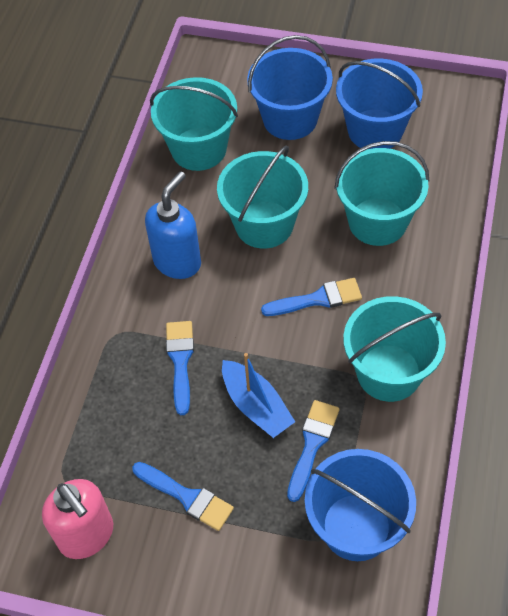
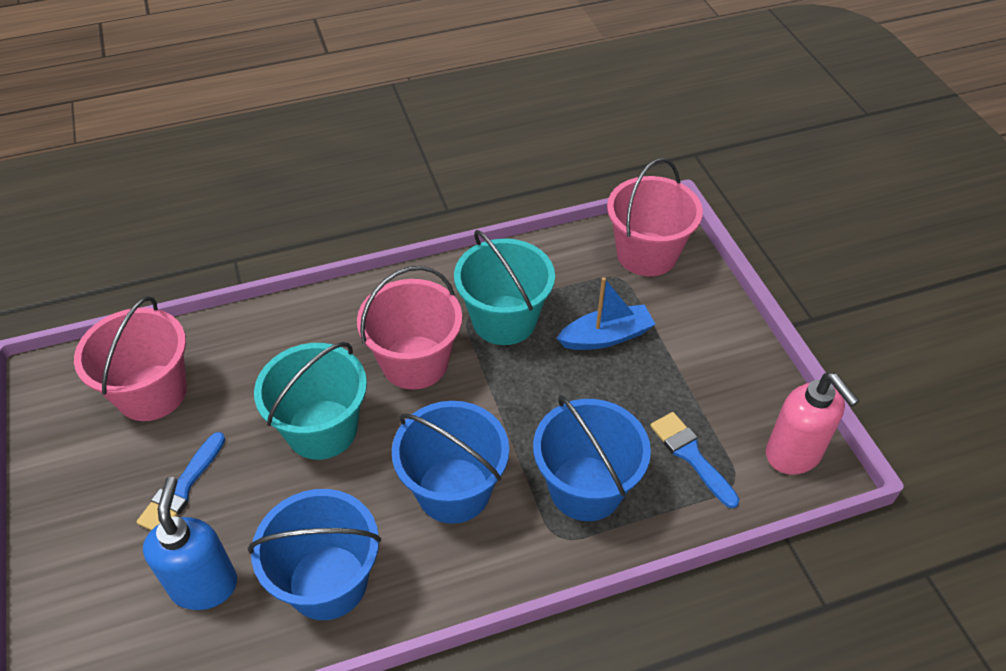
blue brush: 4 -> 2
pink bucket: 0 -> 3
turquoise bucket: 4 -> 2

